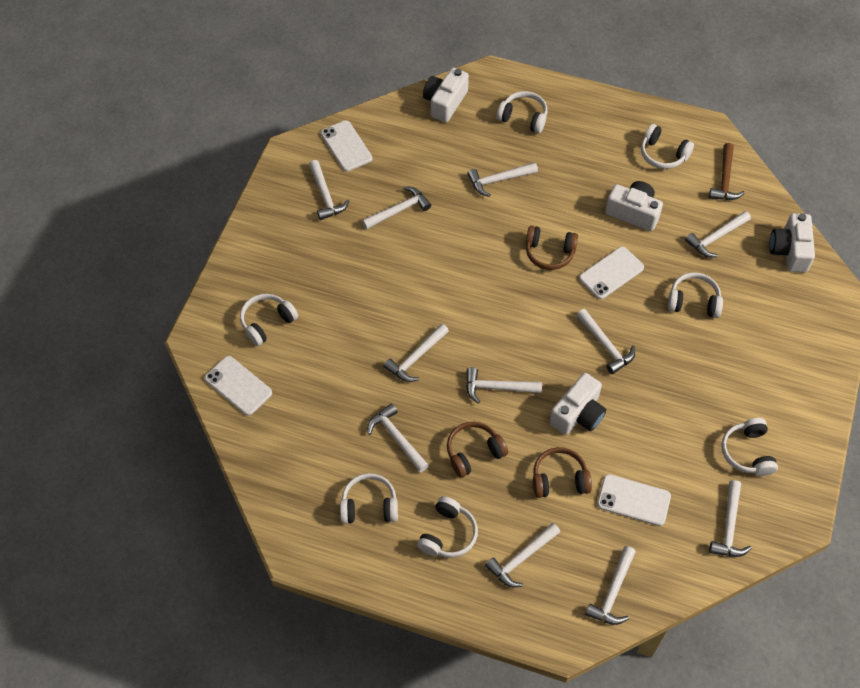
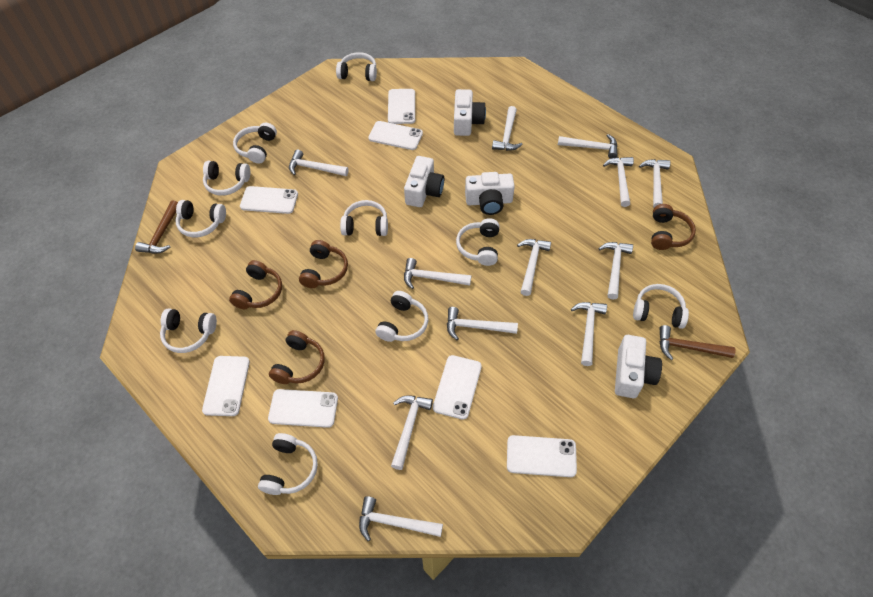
brown hammer: 1 -> 2
brown headphones: 3 -> 4
white hammer: 11 -> 12
white headphones: 7 -> 10
white phone: 4 -> 7

